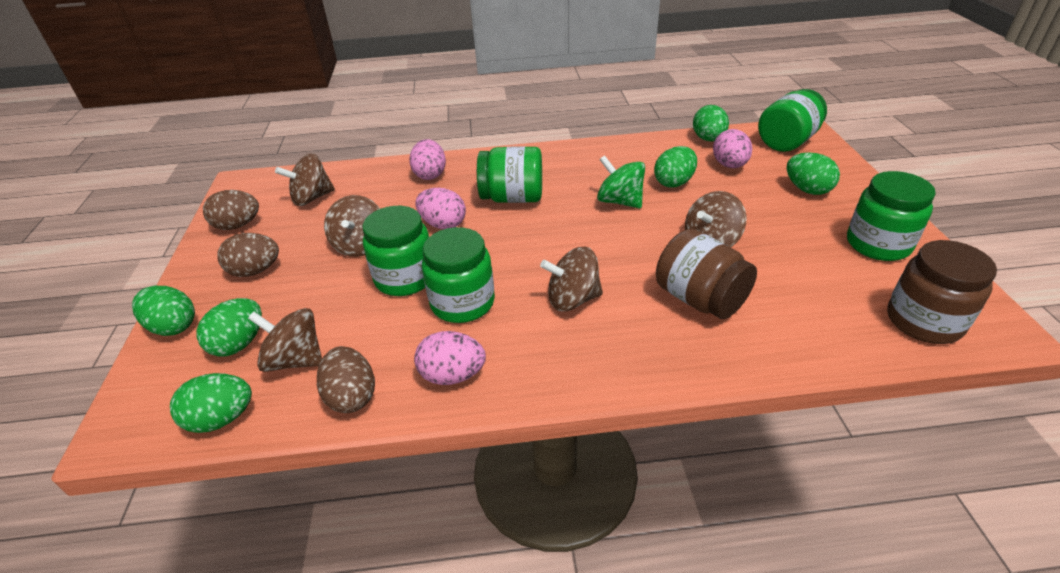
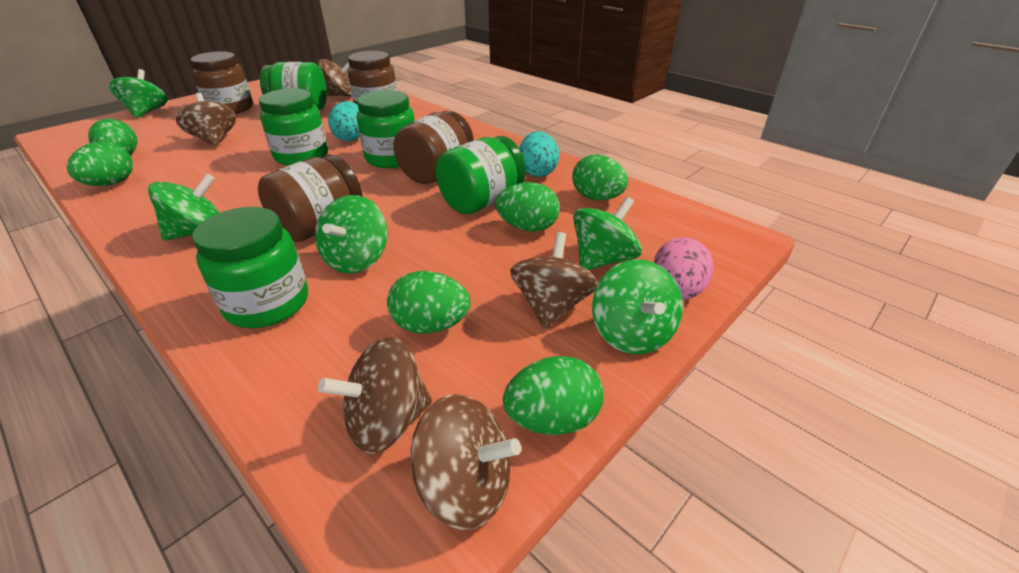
brown egg: 3 -> 0
brown jar: 2 -> 4
green spinning top: 1 -> 5
pink egg: 4 -> 1
turquoise egg: 0 -> 2

